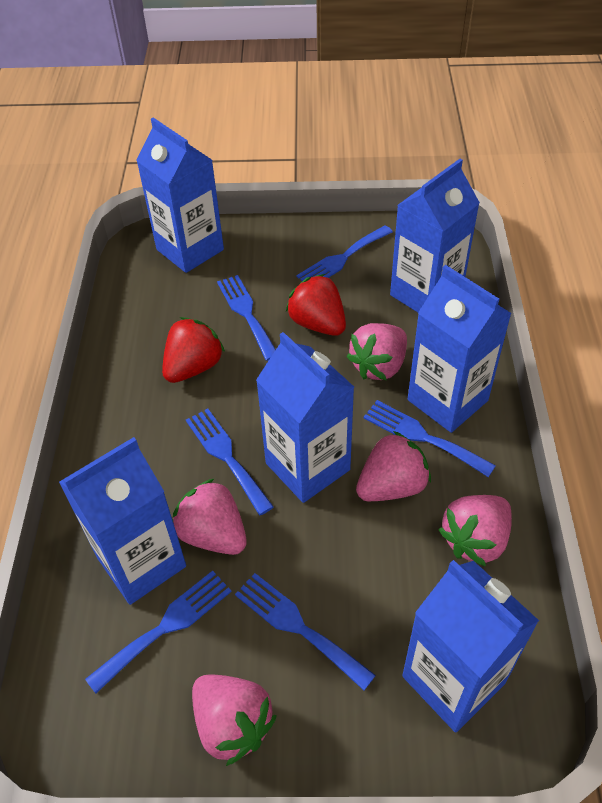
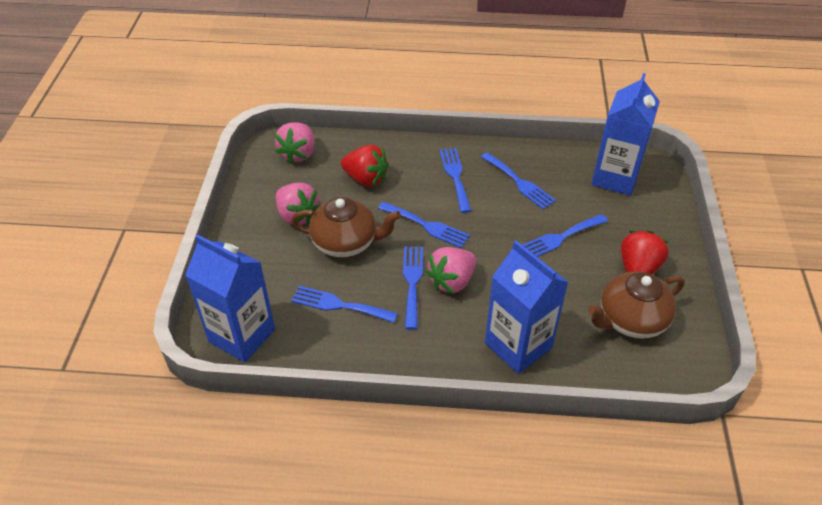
blue carton: 6 -> 3
brown teapot: 0 -> 2
pink strawberry: 5 -> 3

